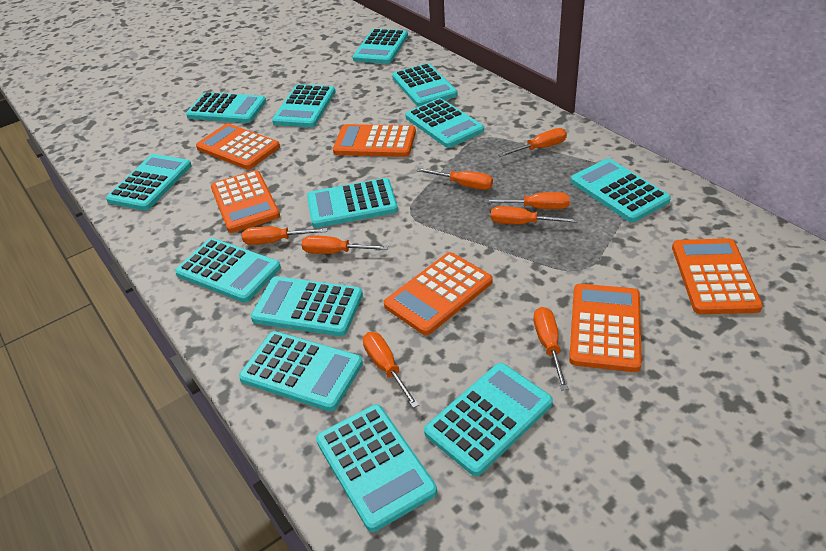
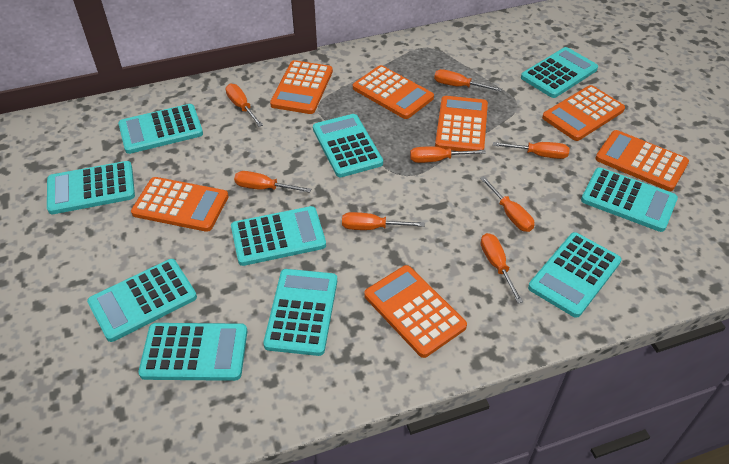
orange calculator: 6 -> 7
turquoise calculator: 13 -> 10

